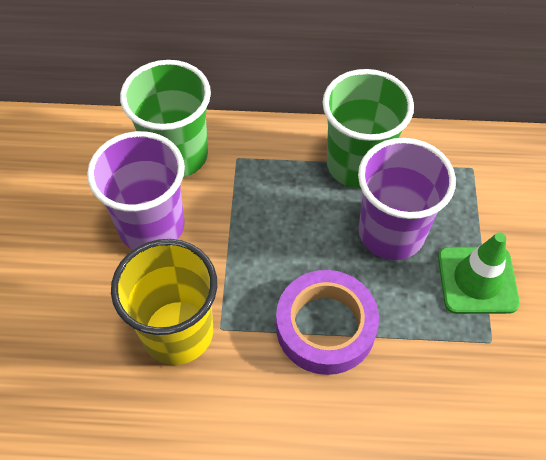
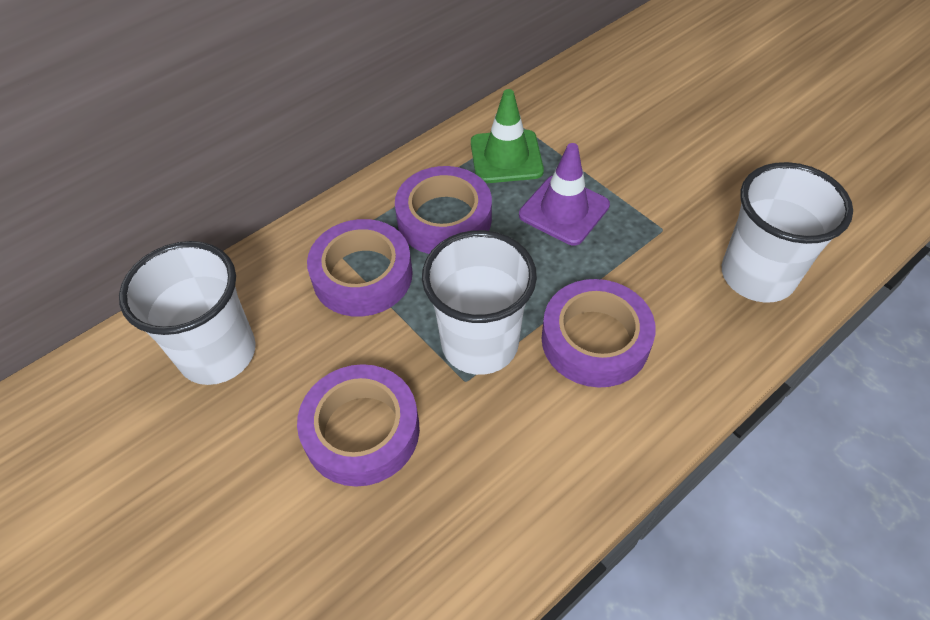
green cup: 2 -> 0
purple cup: 2 -> 0
purple tape: 1 -> 4
purple traffic cone: 0 -> 1
white cup: 0 -> 3
yellow cup: 1 -> 0

